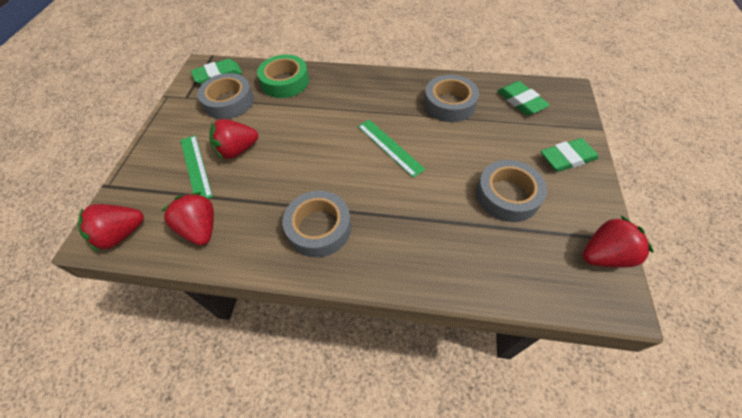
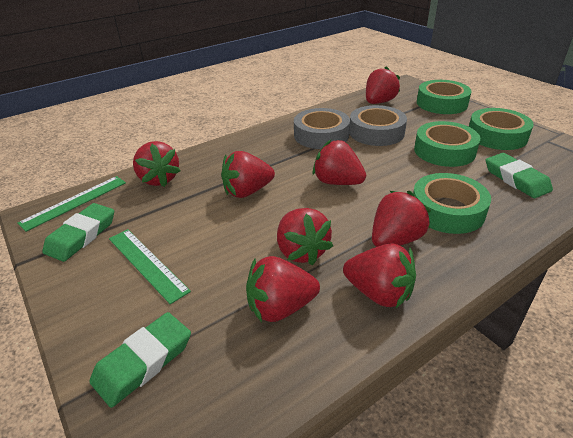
green tape: 1 -> 4
grey tape: 4 -> 2
red strawberry: 4 -> 8

